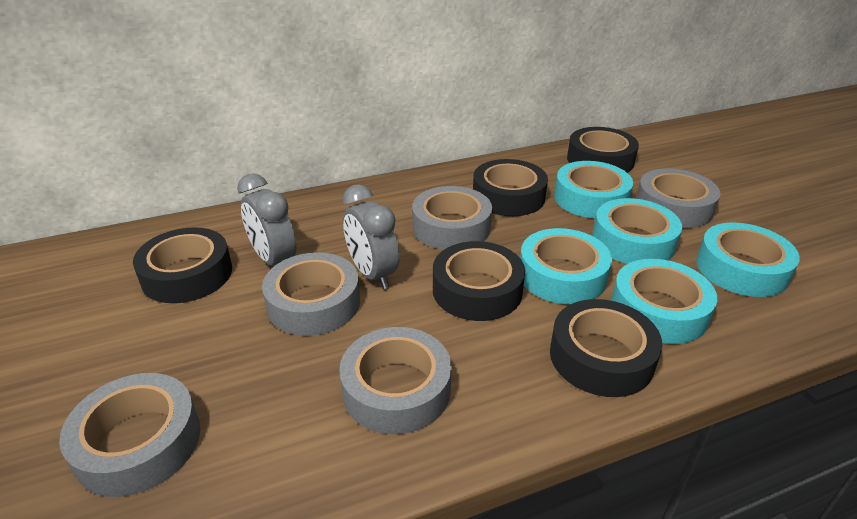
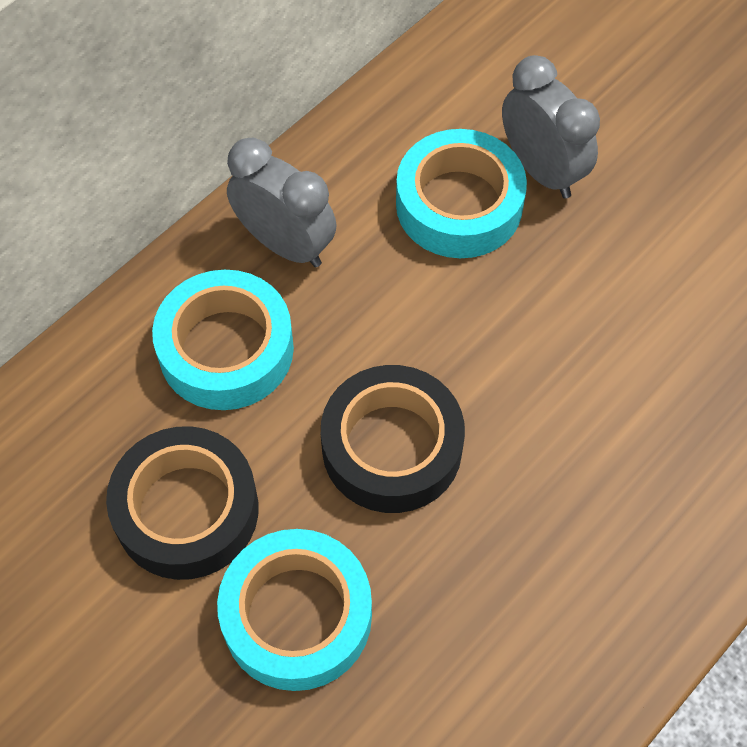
black tape: 5 -> 2
grey tape: 5 -> 0
turquoise tape: 5 -> 3

